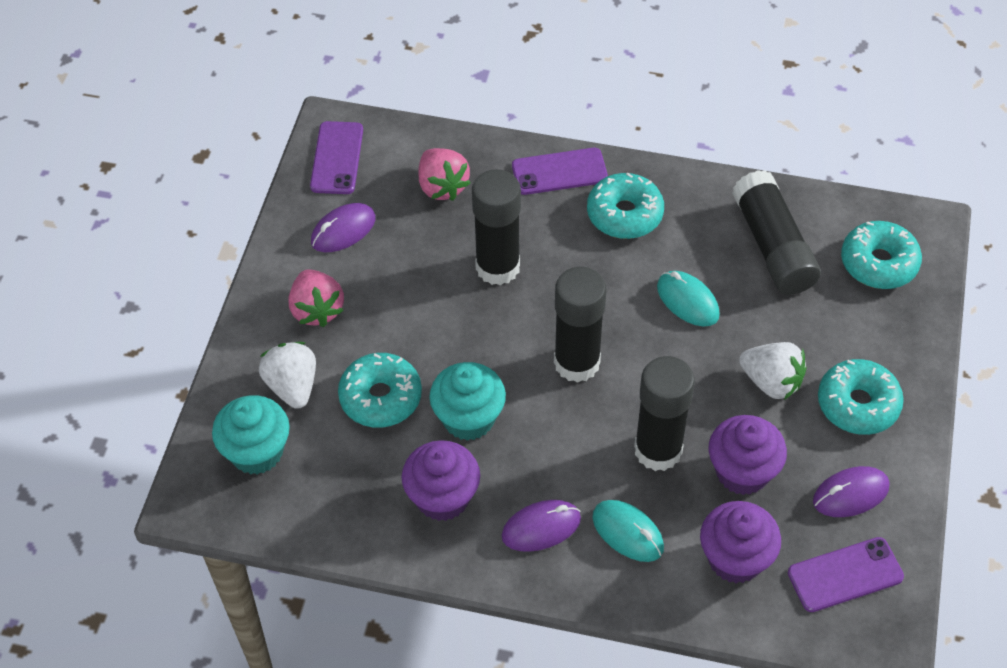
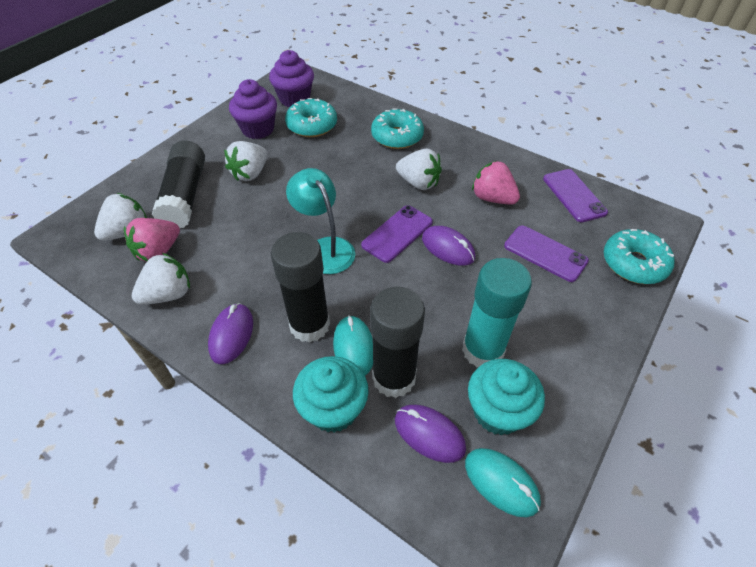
black glue stick: 4 -> 3
purple cupcake: 3 -> 2
turquoise donut: 4 -> 3
turquoise glue stick: 0 -> 1
turquoise lamp: 0 -> 1
white strawberry: 2 -> 4

